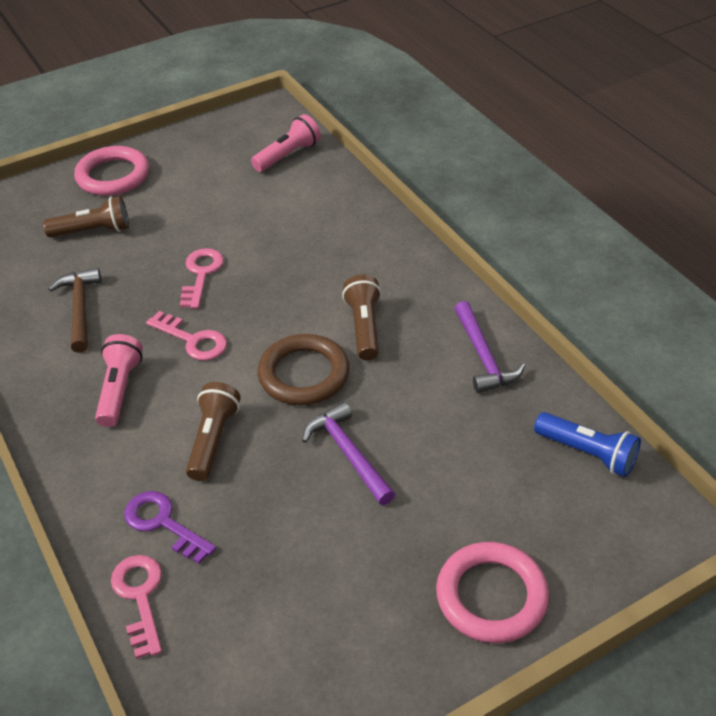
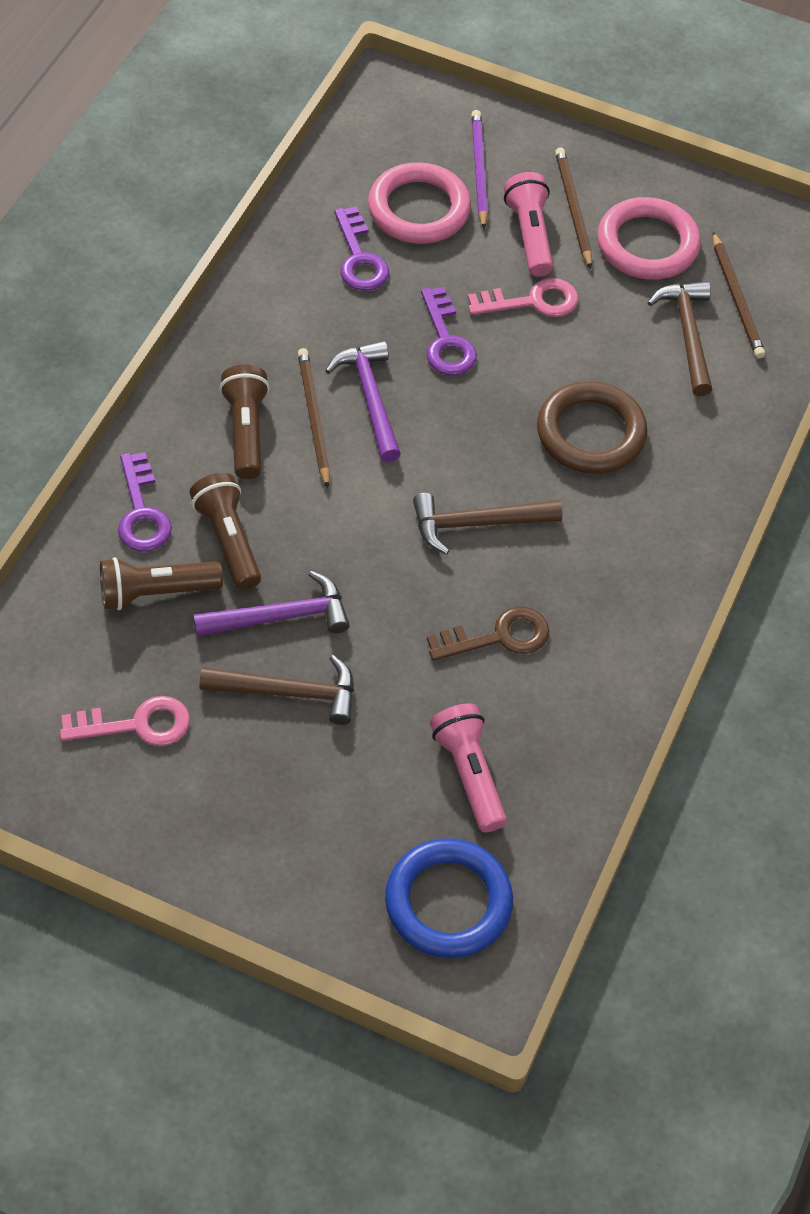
blue flashlight: 1 -> 0
blue ring: 0 -> 1
brown hammer: 1 -> 3
brown key: 0 -> 1
brown pencil: 0 -> 3
pink key: 3 -> 2
purple key: 1 -> 3
purple pencil: 0 -> 1

